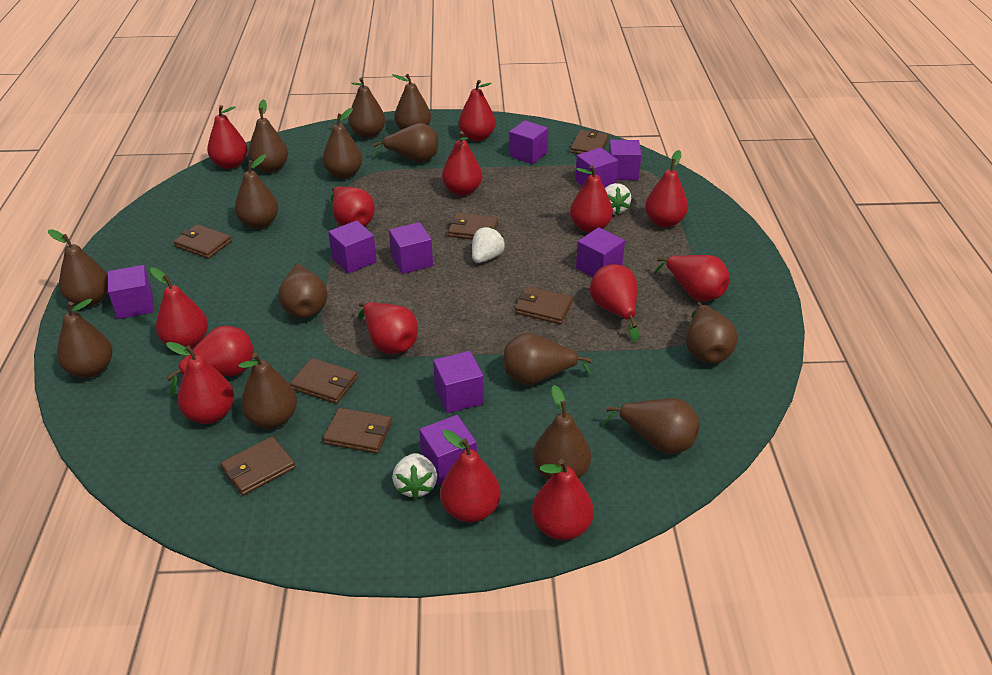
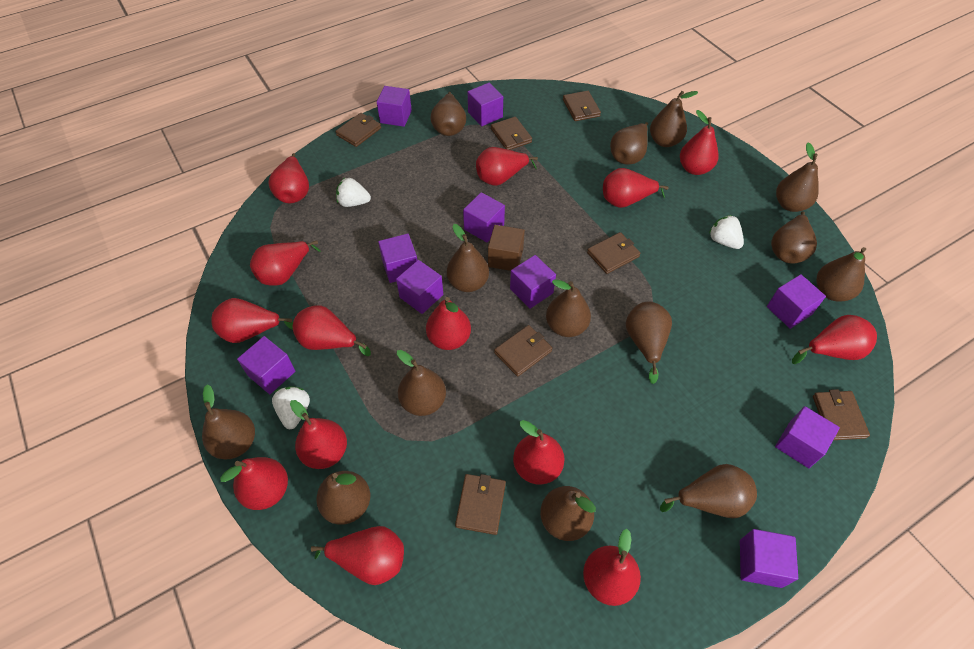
brown cube: 0 -> 1
purple cube: 9 -> 10

